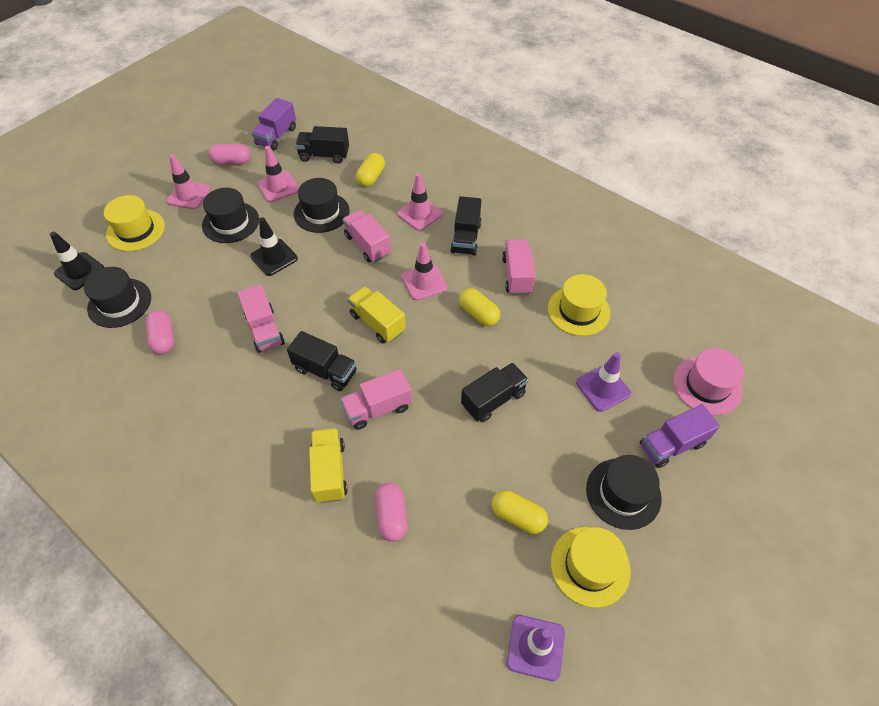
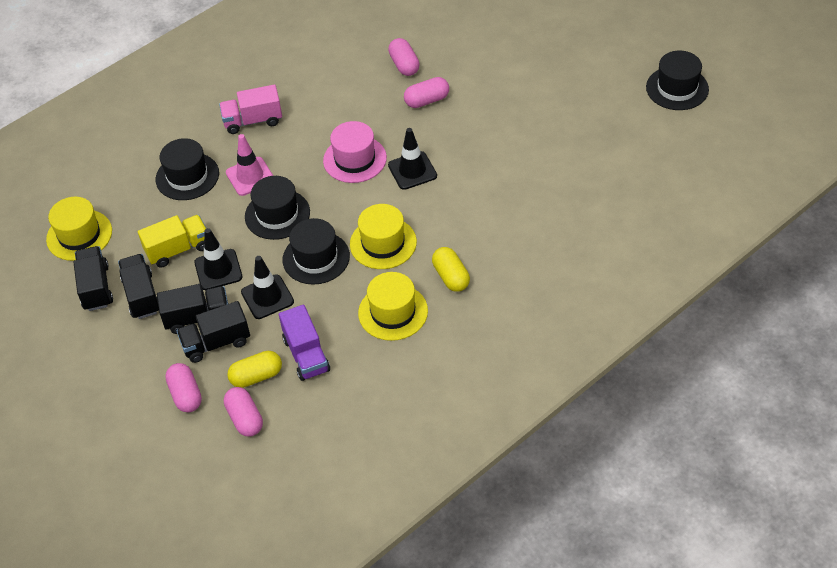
black traffic cone: 2 -> 3
pink capsule: 3 -> 4
pink traffic cone: 4 -> 1
pink truck: 4 -> 1
purple traffic cone: 2 -> 0
purple truck: 2 -> 1
yellow capsule: 3 -> 2
yellow truck: 2 -> 1

